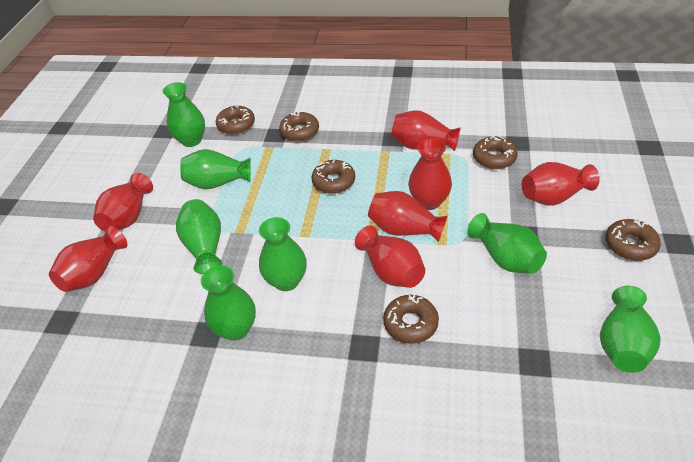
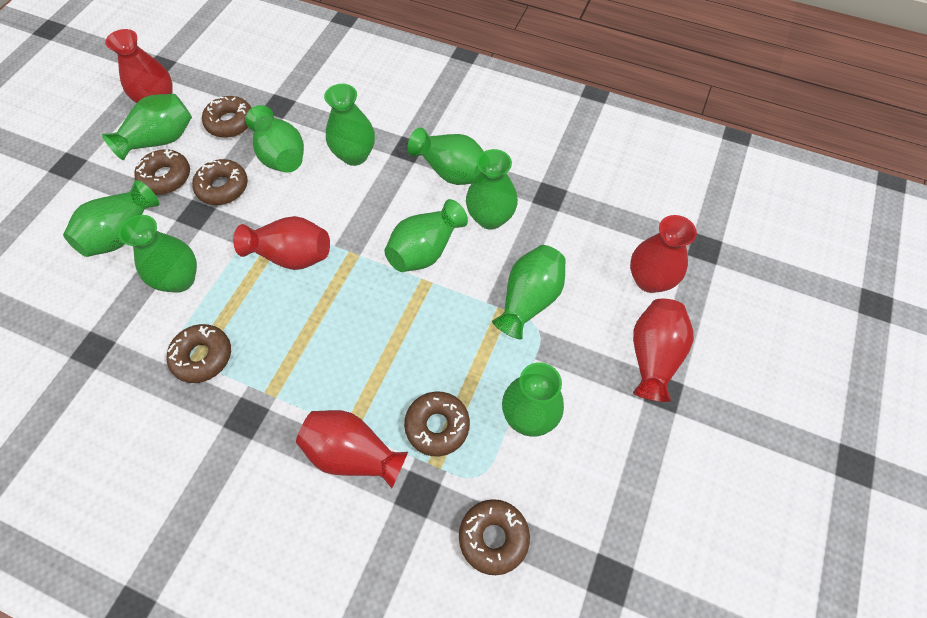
green vase: 7 -> 10
red vase: 7 -> 5

